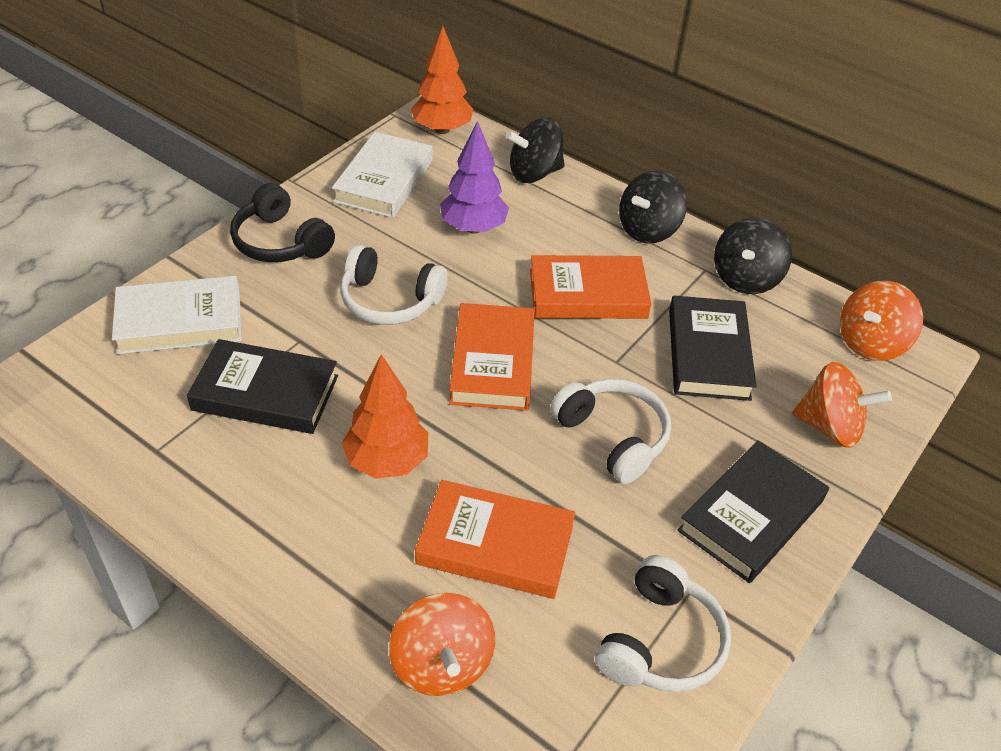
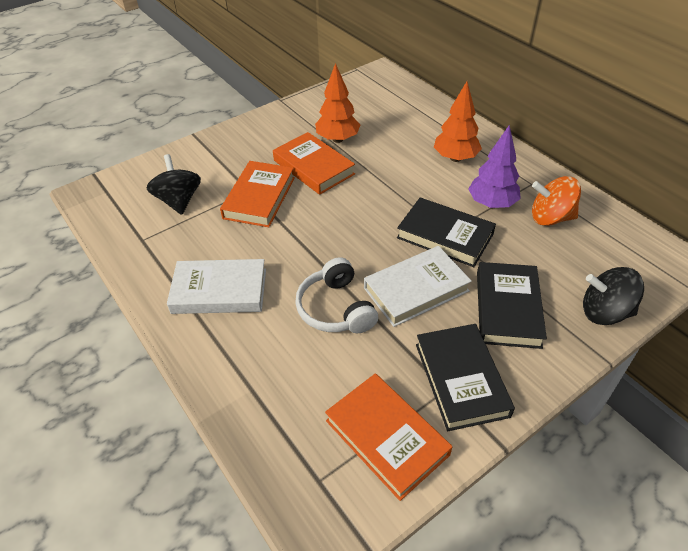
black headphones: 1 -> 0
black spinning top: 3 -> 2
orange spinning top: 3 -> 1
white headphones: 3 -> 1

